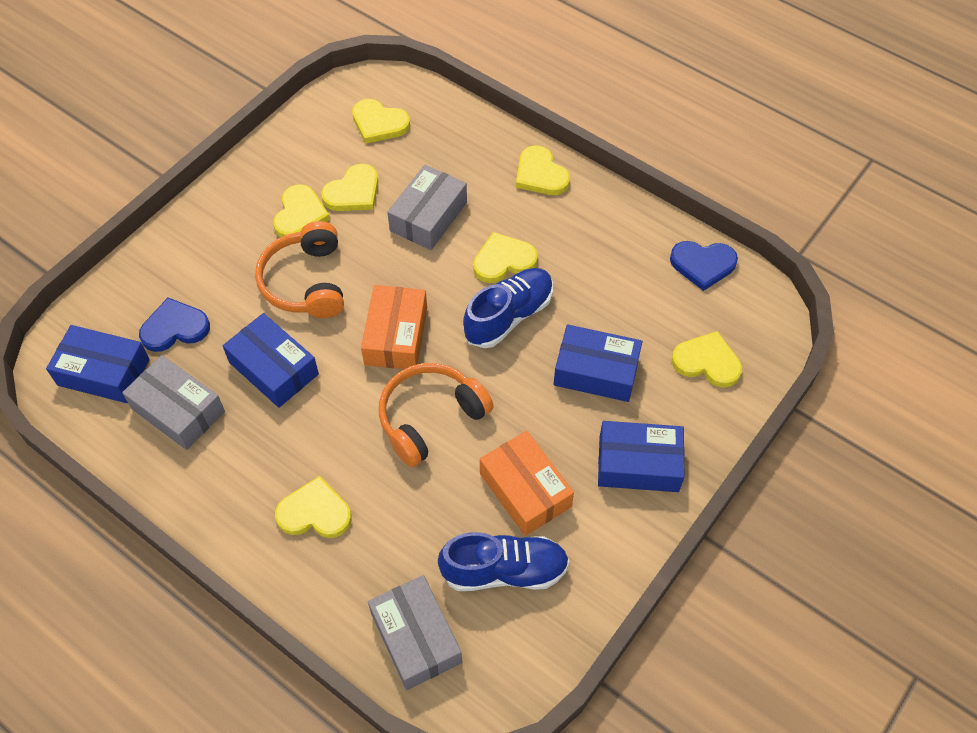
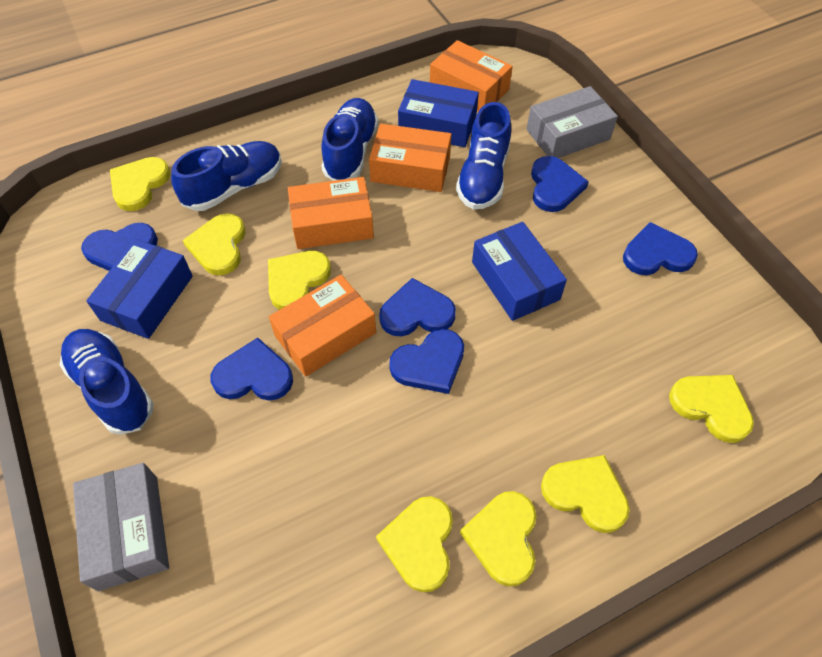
blue box: 4 -> 3
blue heart: 2 -> 6
blue shoe: 2 -> 4
grey box: 3 -> 2
orange box: 2 -> 4
orange headphones: 2 -> 0

